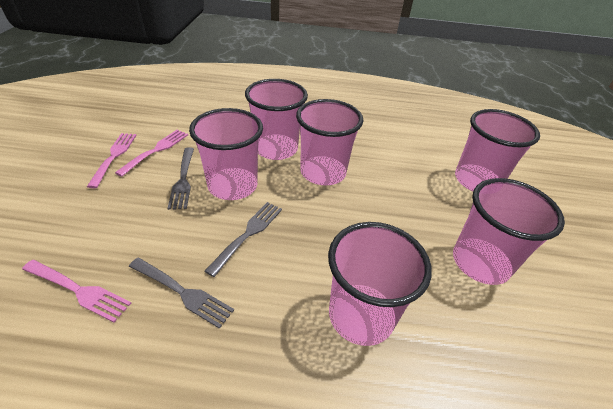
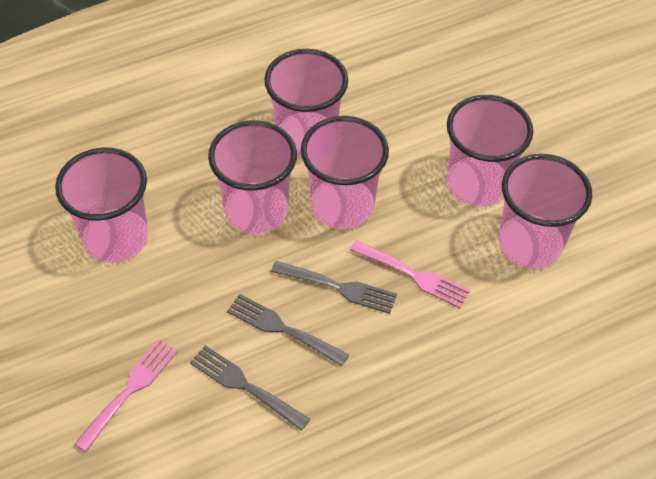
pink fork: 3 -> 2

